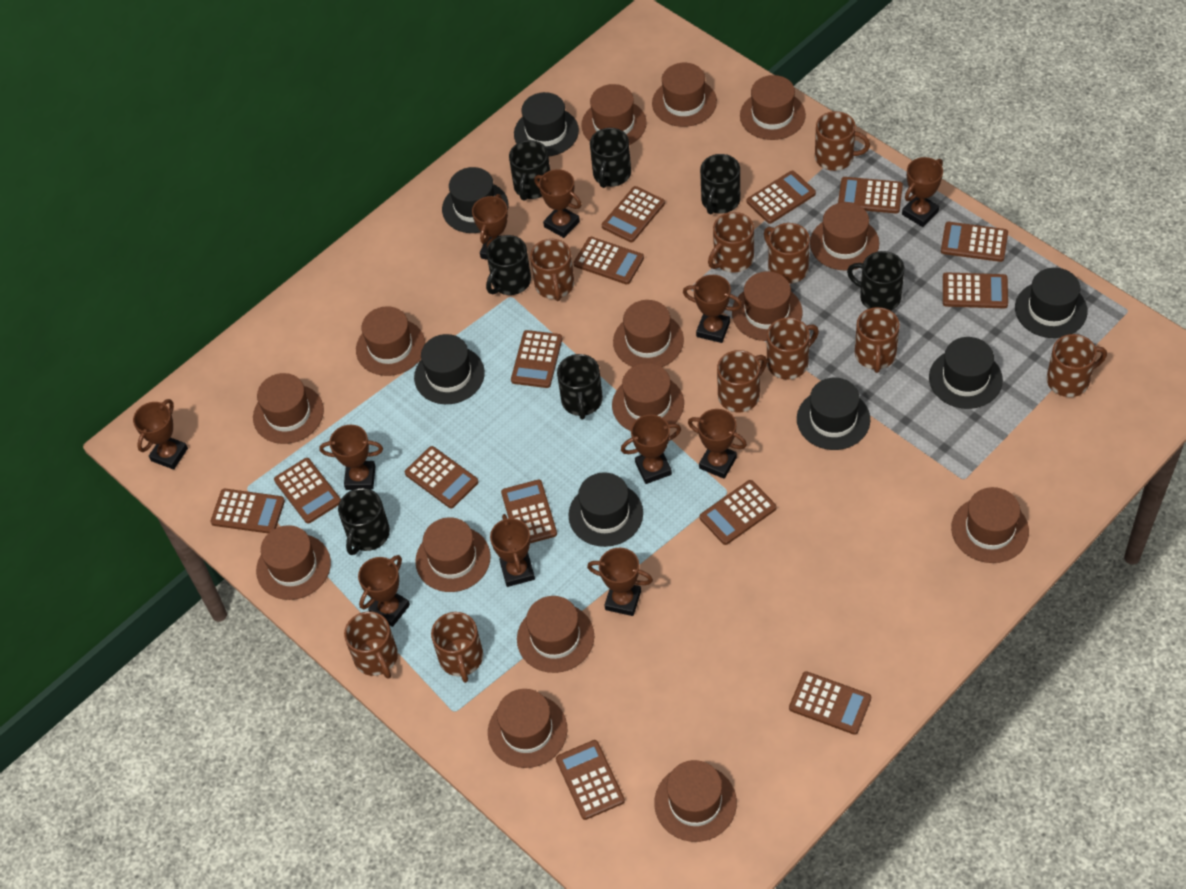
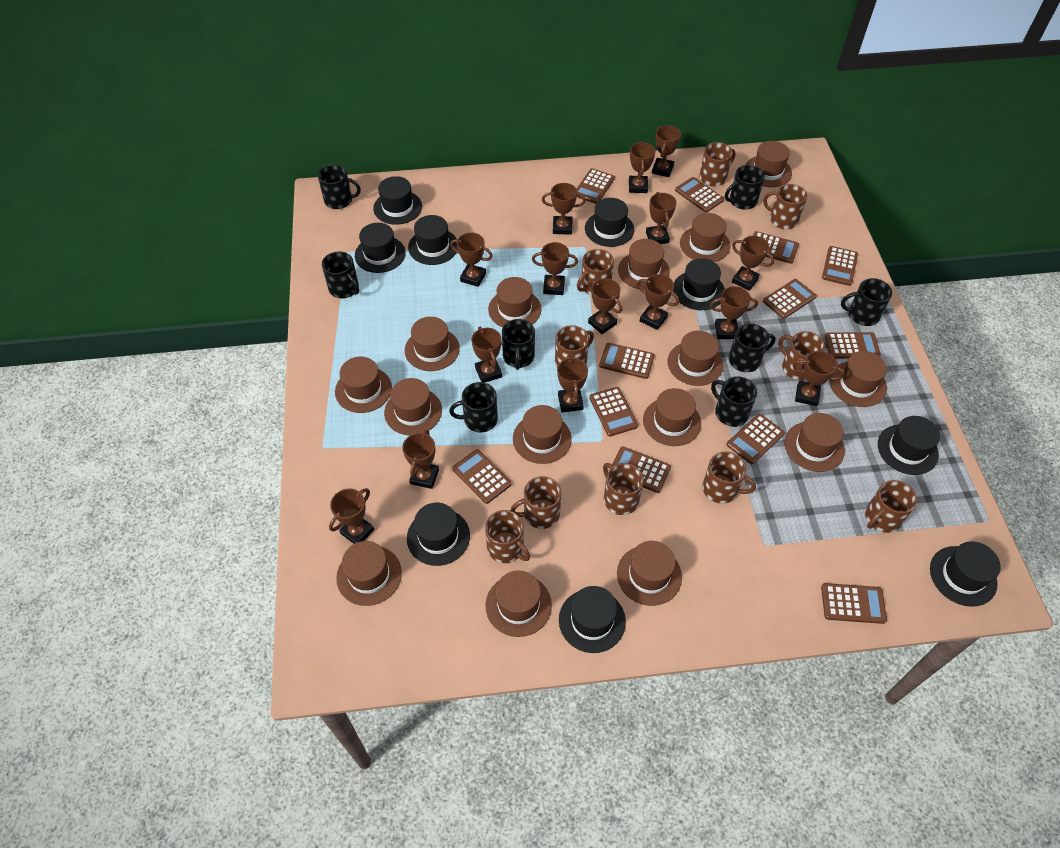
black hat: 7 -> 9
black mug: 7 -> 8
brown calculator: 14 -> 12
brown trophy: 11 -> 15

